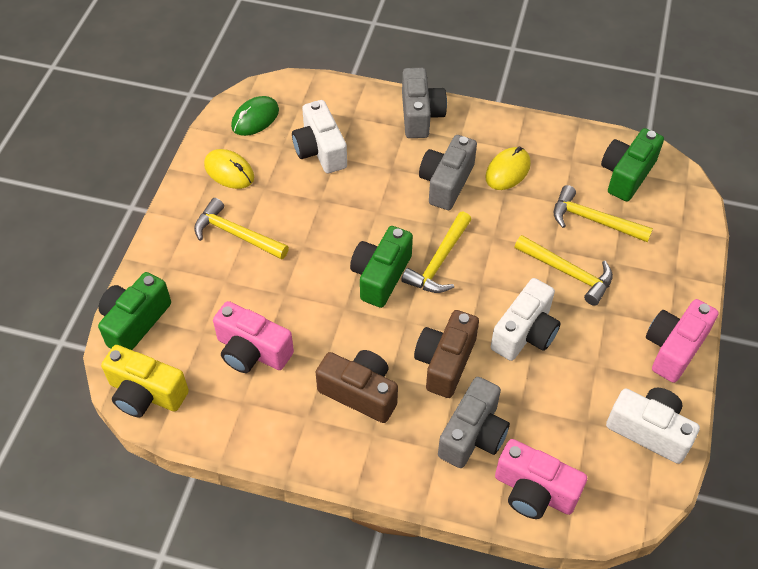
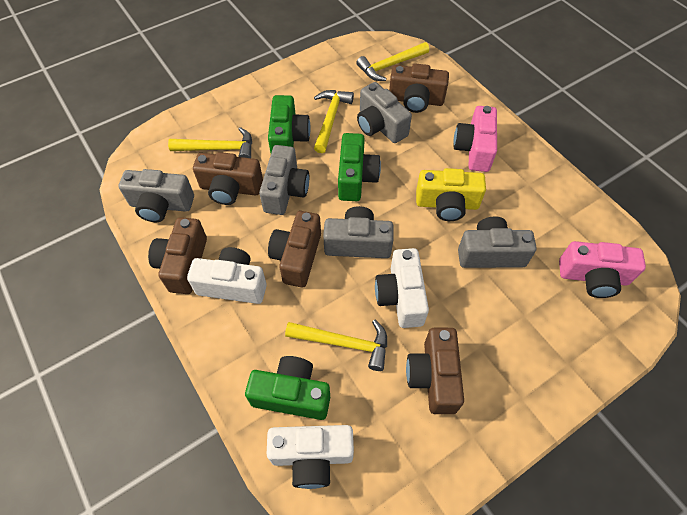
brown camera: 2 -> 5
green mouse: 1 -> 0
grey camera: 3 -> 5
pink camera: 3 -> 2
yellow mouse: 2 -> 0

